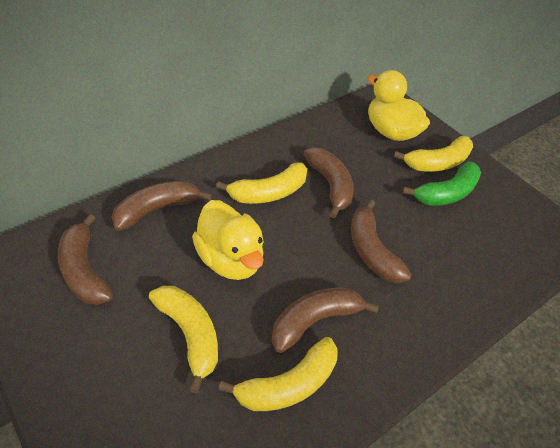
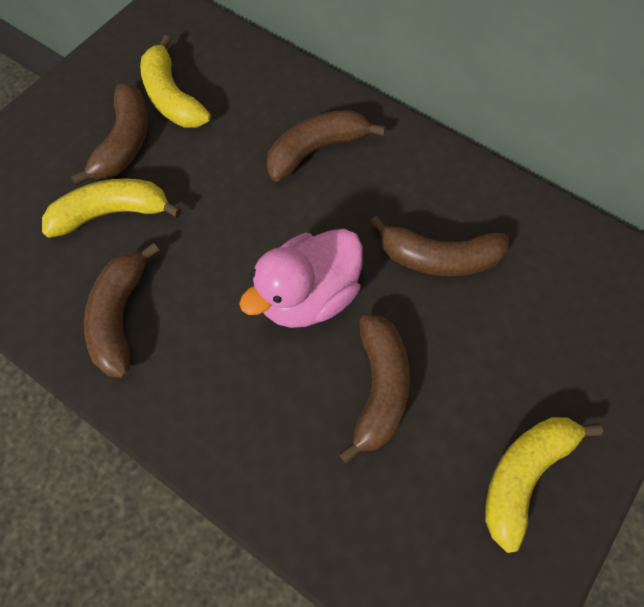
green banana: 1 -> 0
pink duck: 0 -> 1
yellow banana: 4 -> 3
yellow duck: 2 -> 0

